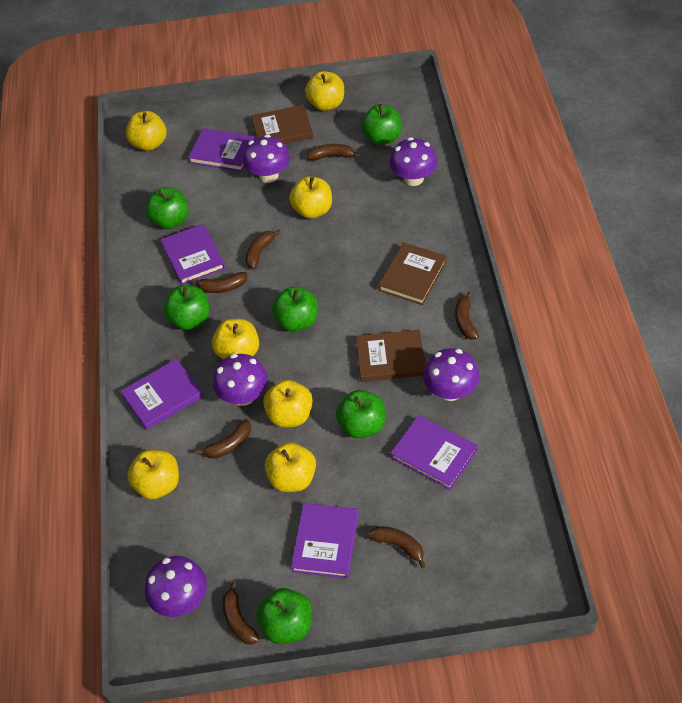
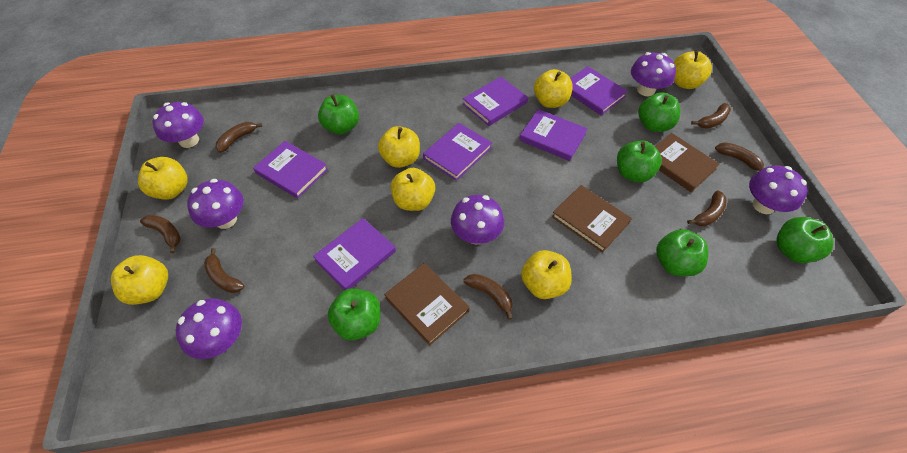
purple book: 5 -> 6
purple mushroom: 5 -> 6

